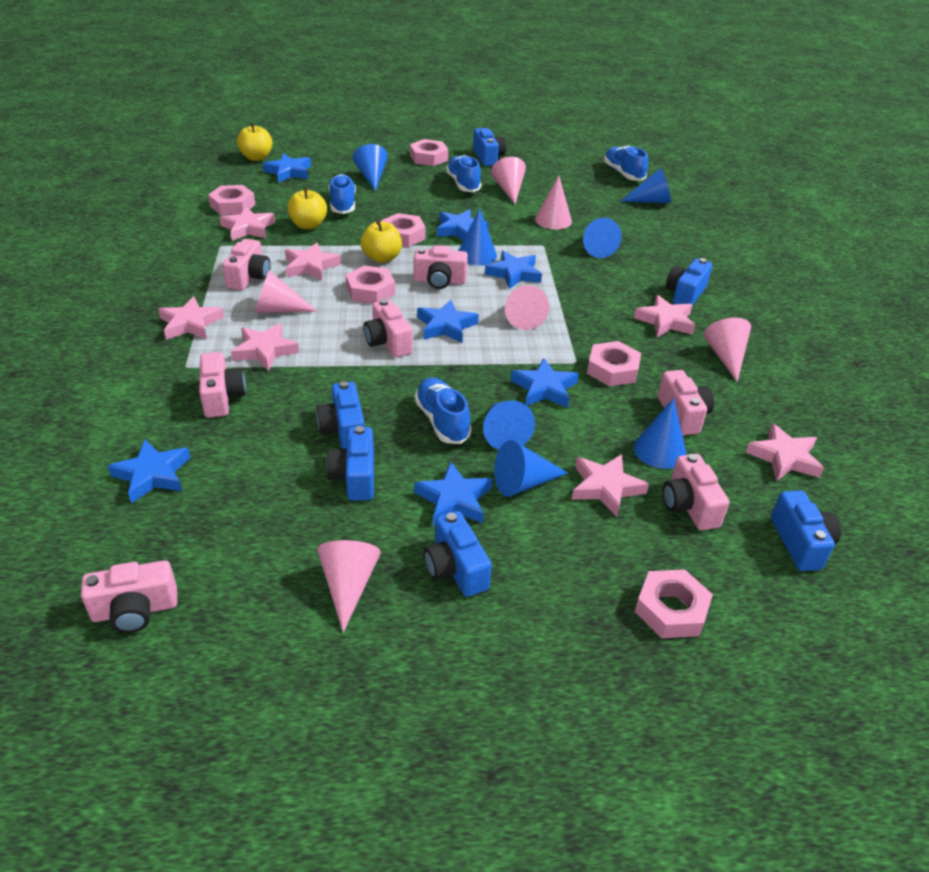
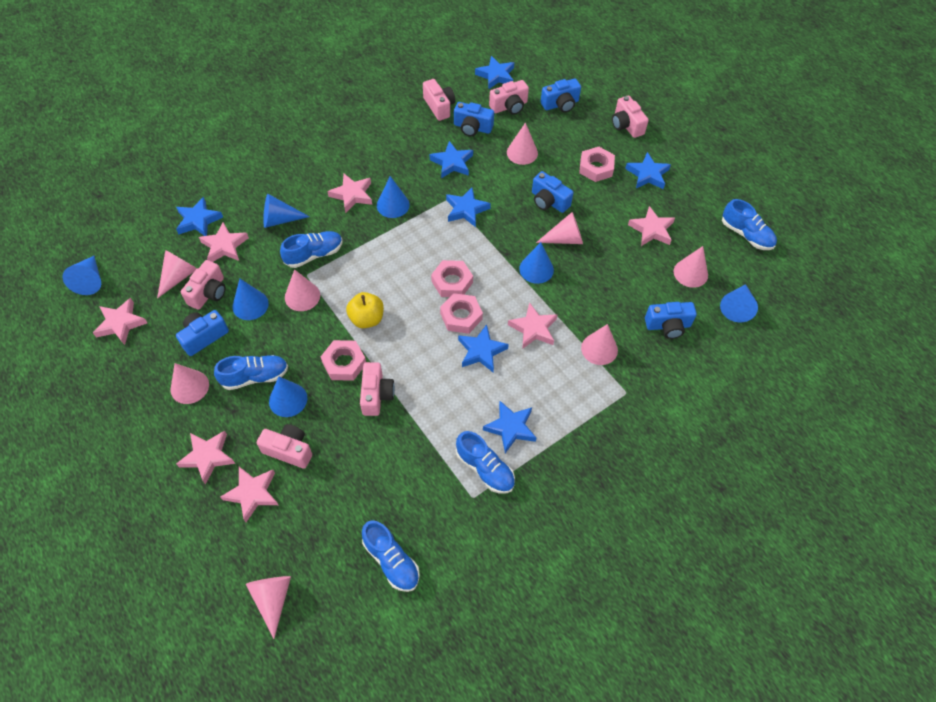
blue camera: 6 -> 5
blue shoe: 4 -> 5
pink camera: 7 -> 6
pink cone: 6 -> 8
pink nut: 6 -> 4
yellow apple: 3 -> 1

